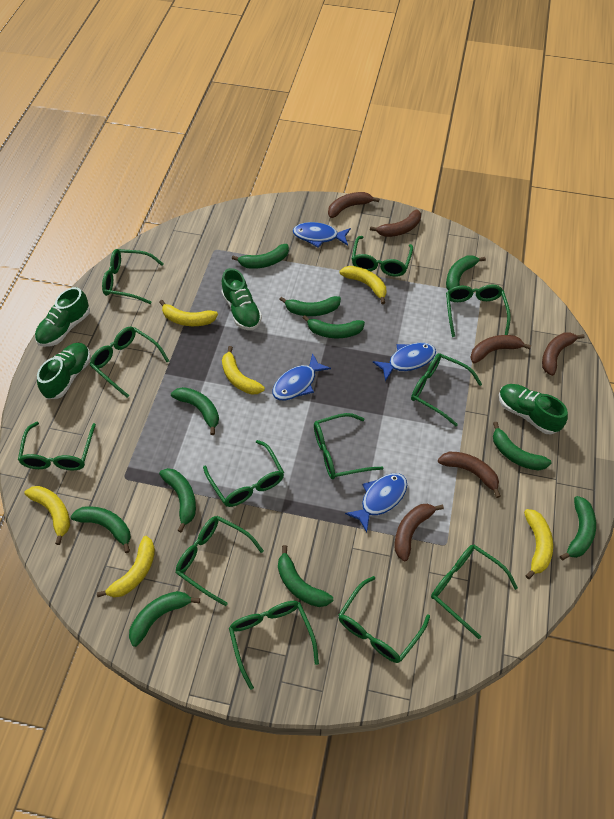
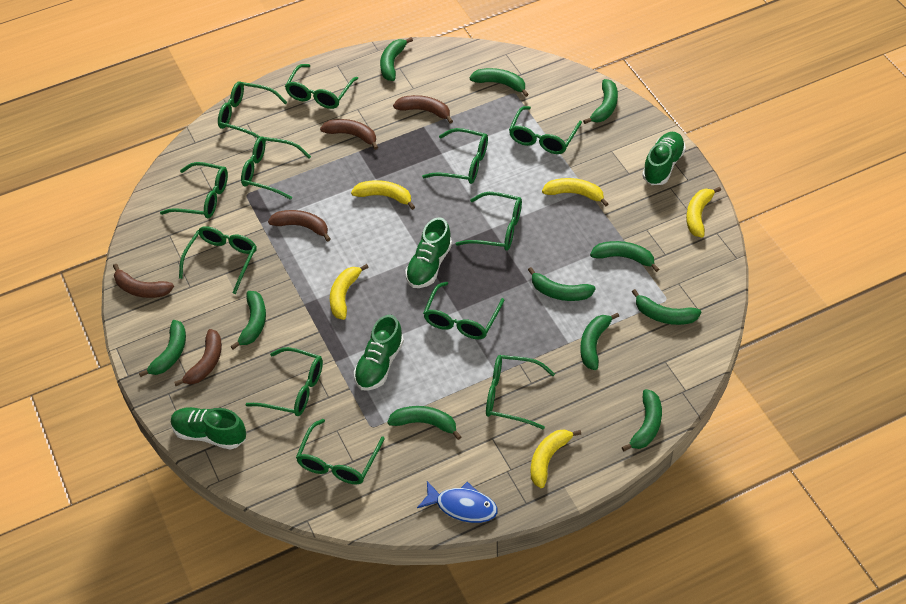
blue fish: 4 -> 1
brown banana: 6 -> 5
yellow banana: 6 -> 5

